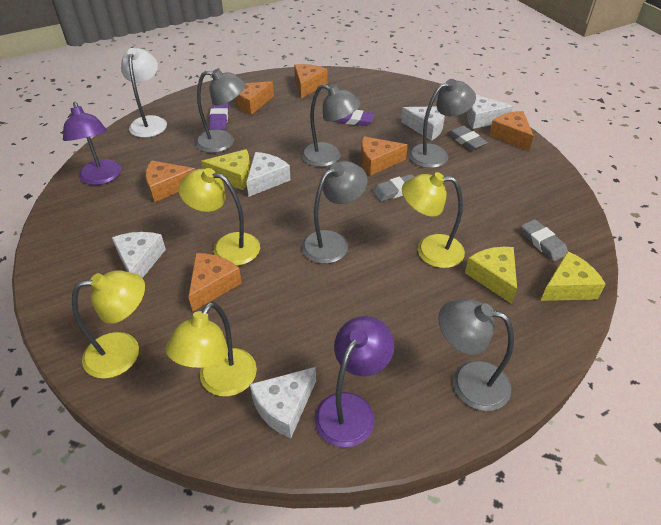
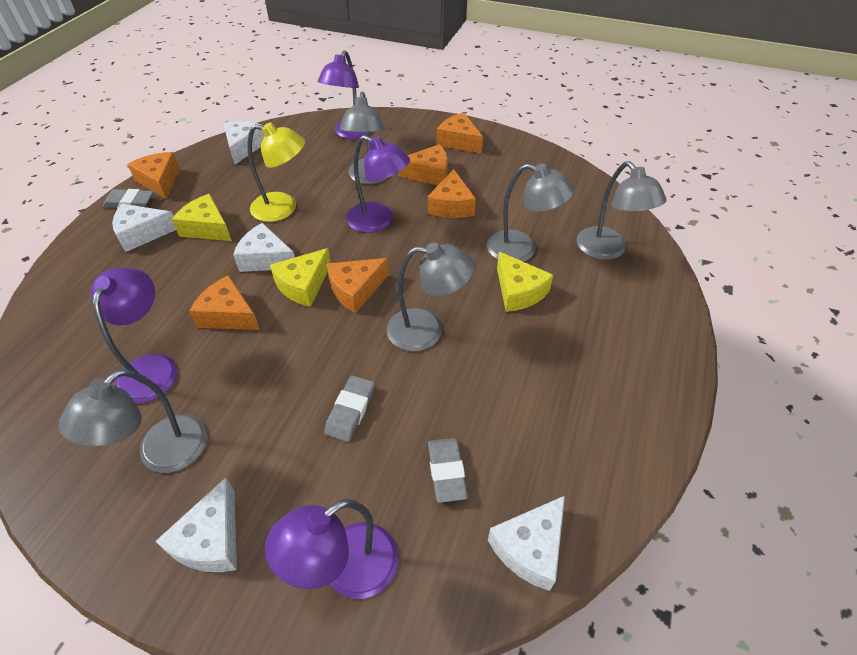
purple eraser: 2 -> 0
purple lamp: 2 -> 4
white lamp: 1 -> 0
yellow lamp: 4 -> 1

